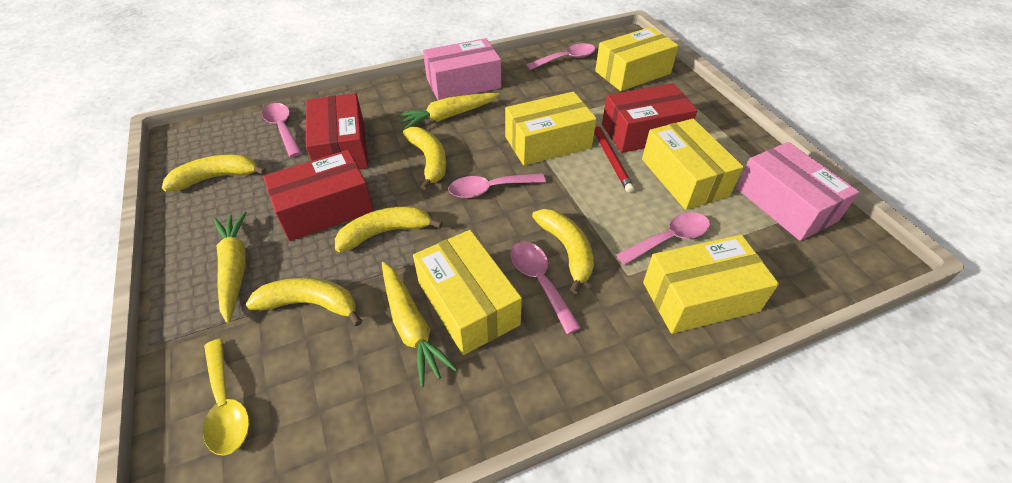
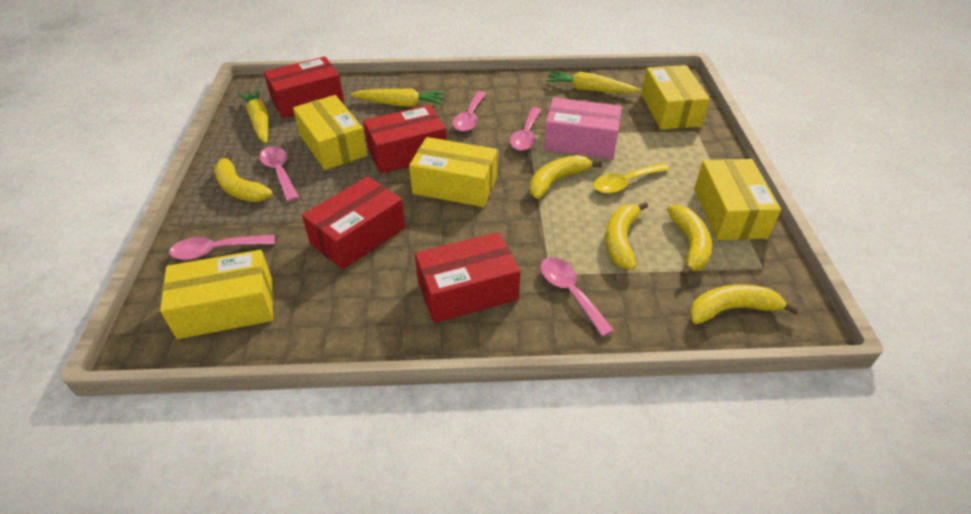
pink box: 2 -> 1
red box: 3 -> 4
red pencil: 1 -> 0

